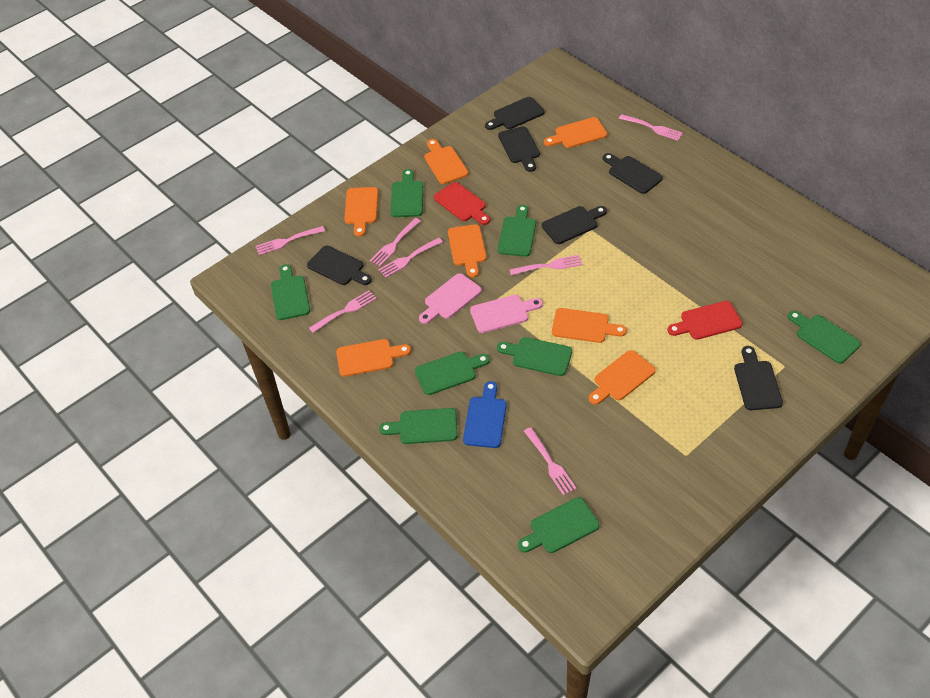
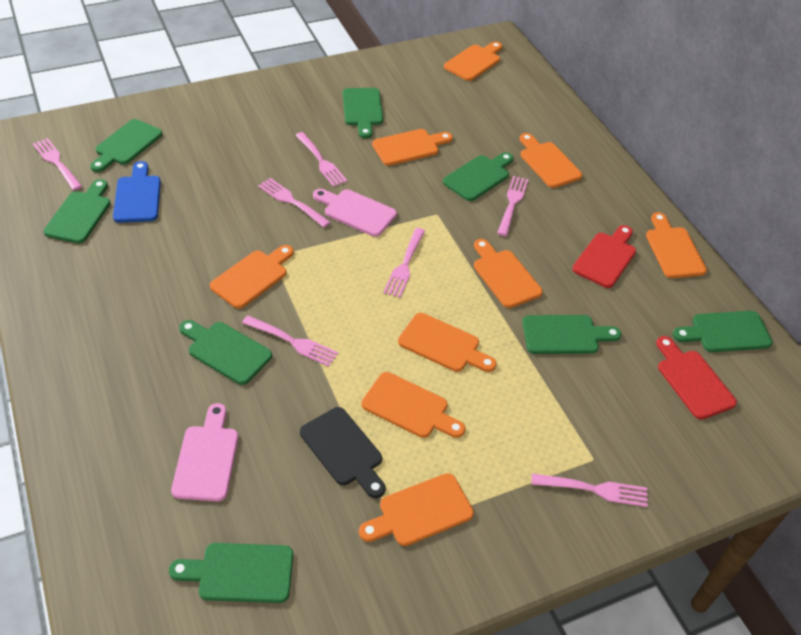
black cutting board: 6 -> 1
orange cutting board: 7 -> 9

